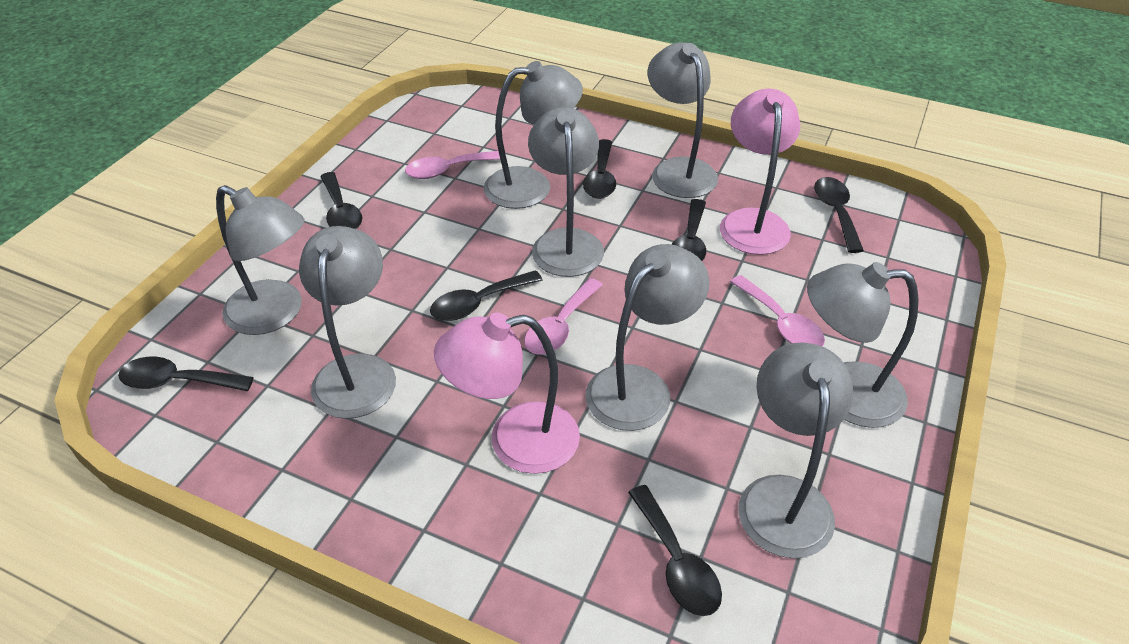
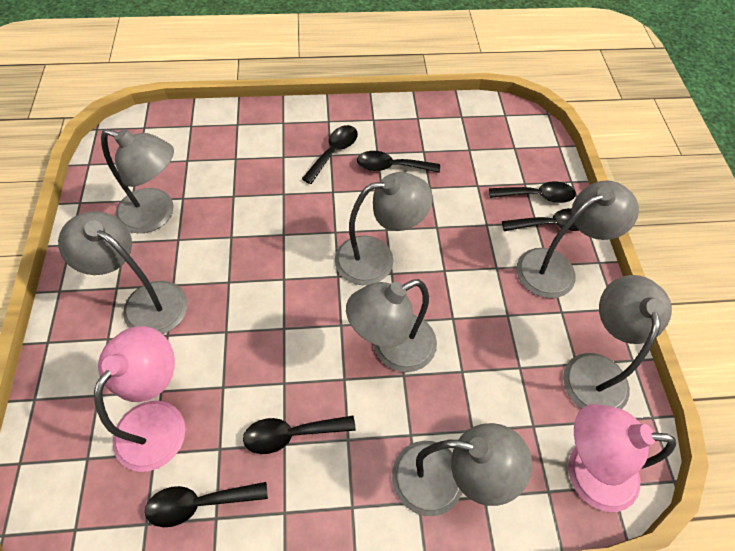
black spoon: 7 -> 6
grey lamp: 8 -> 7
pink spoon: 3 -> 0

